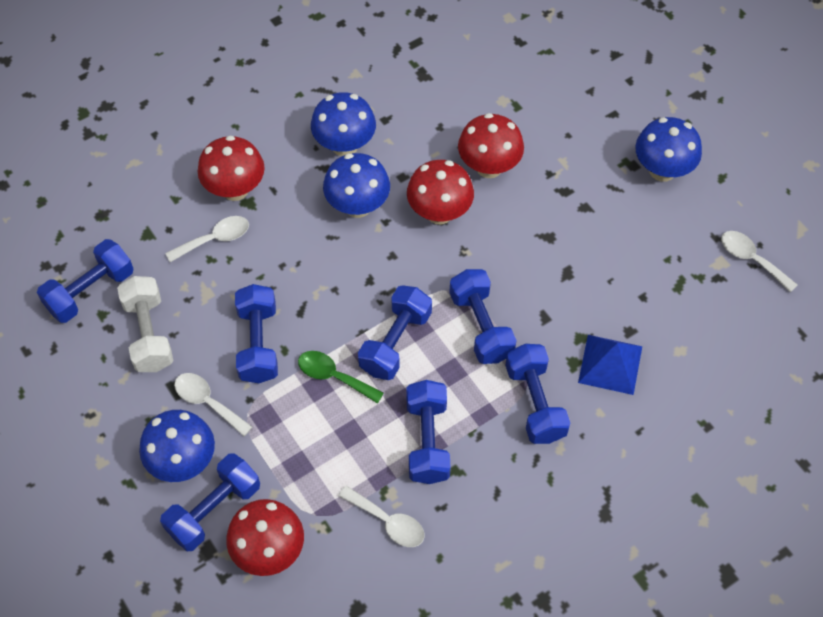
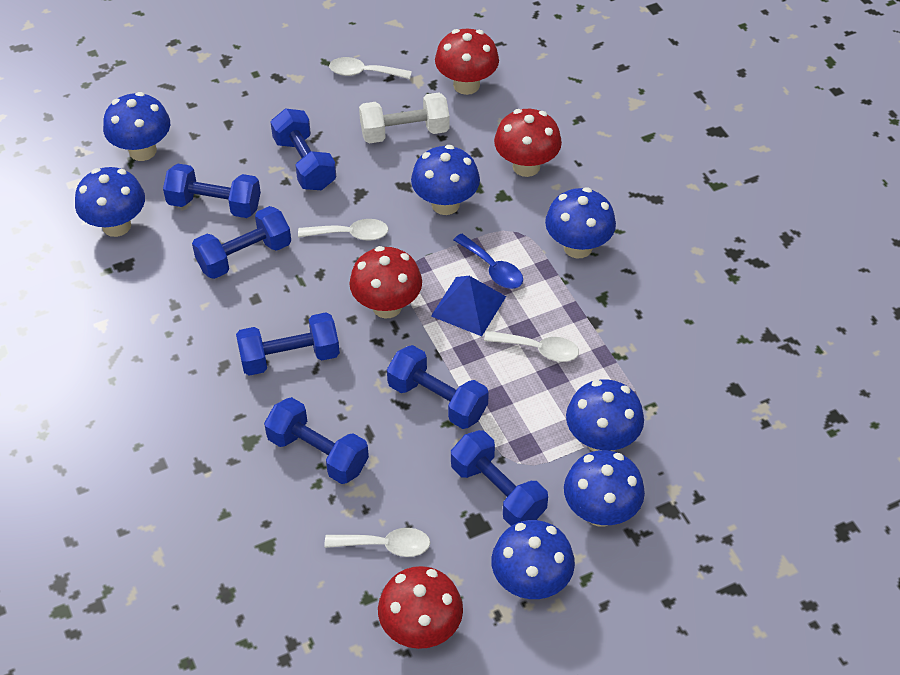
blue mushroom: 4 -> 7
blue spoon: 0 -> 1
green spoon: 1 -> 0

